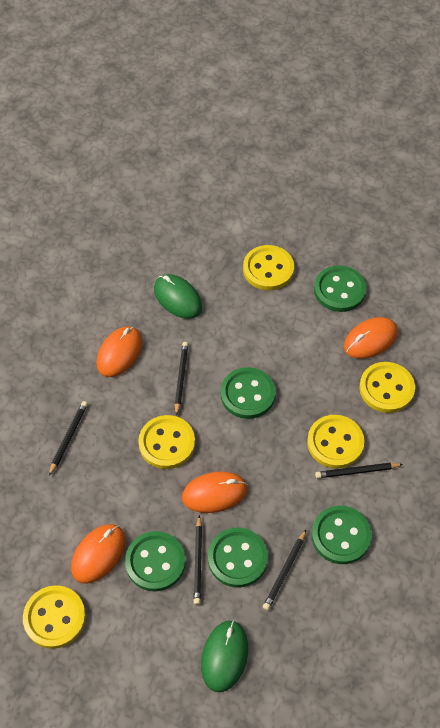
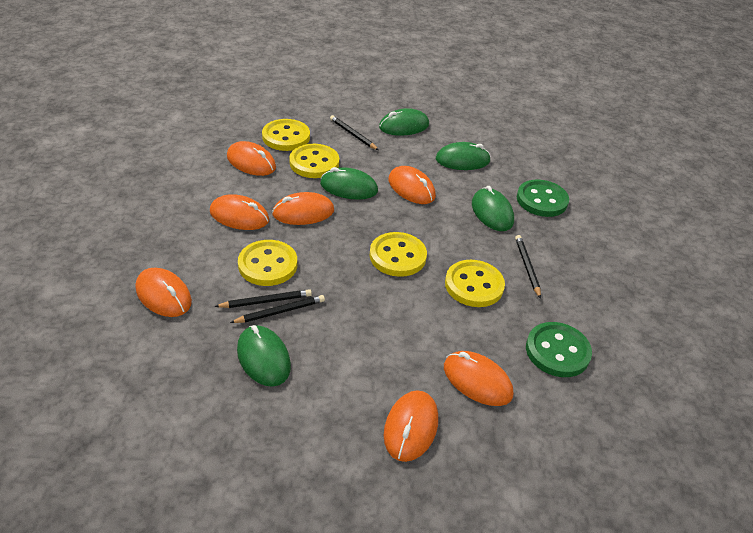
black pencil: 5 -> 4
green button: 5 -> 2
green mouse: 2 -> 5
orange mouse: 4 -> 7

